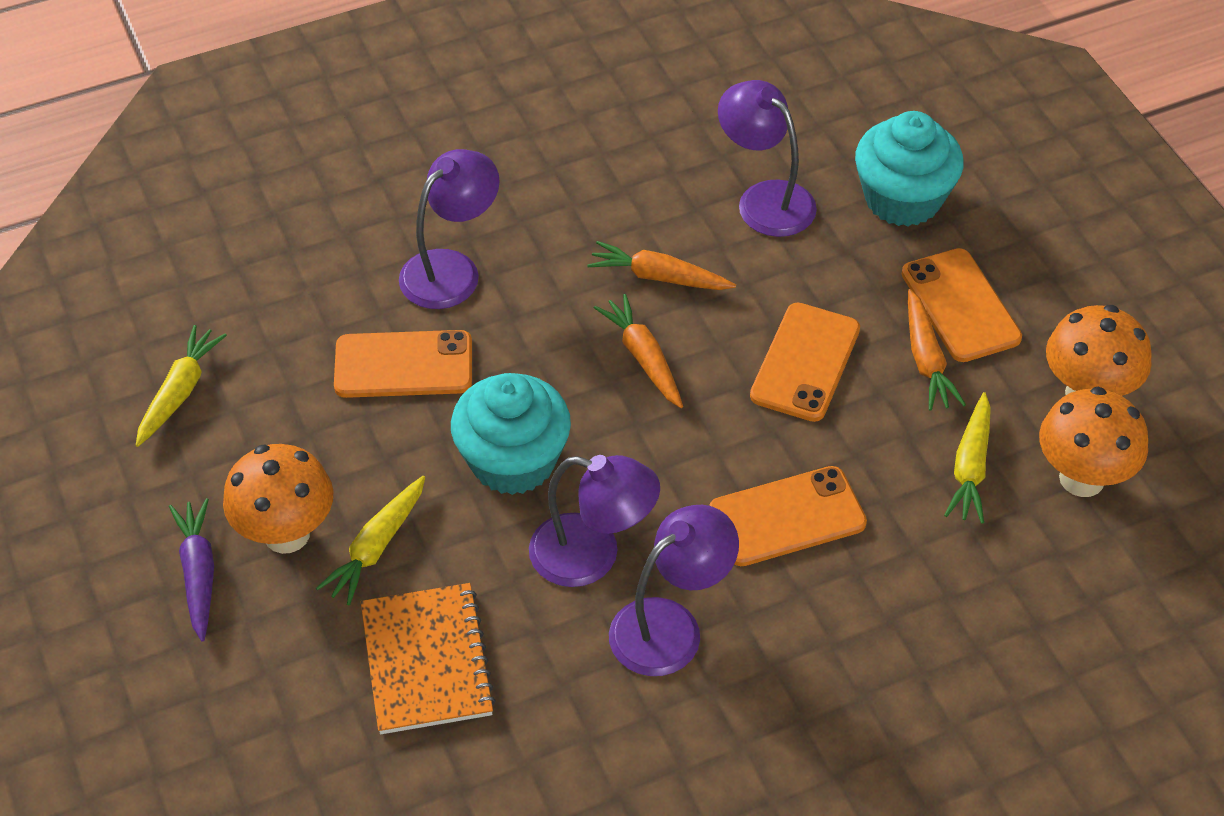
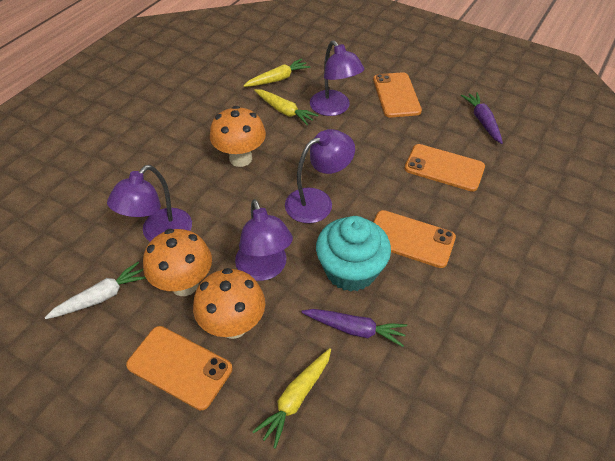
orange carrot: 3 -> 0
orange notebook: 1 -> 0
purple carrot: 1 -> 2
turquoise cupcake: 2 -> 1
white carrot: 0 -> 1

